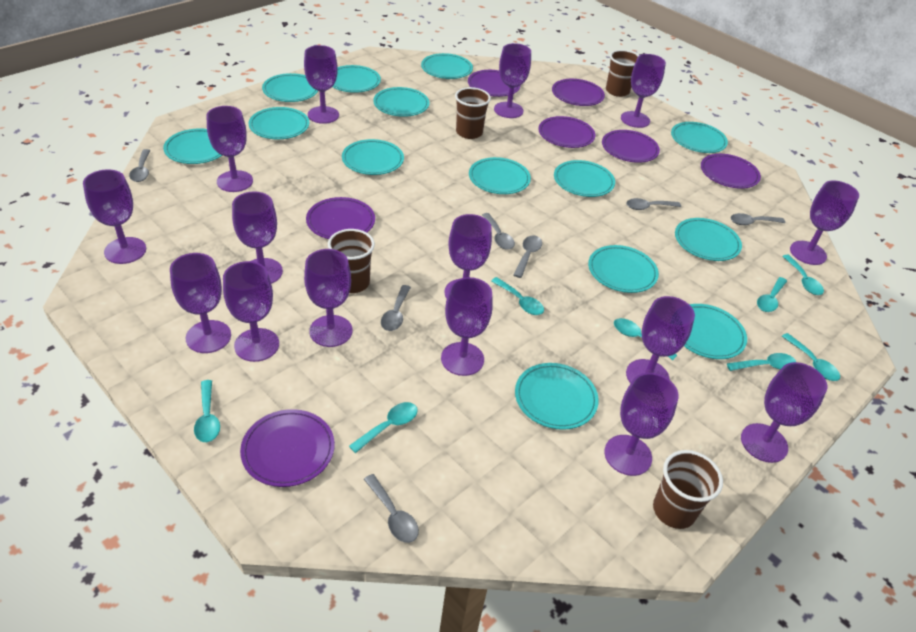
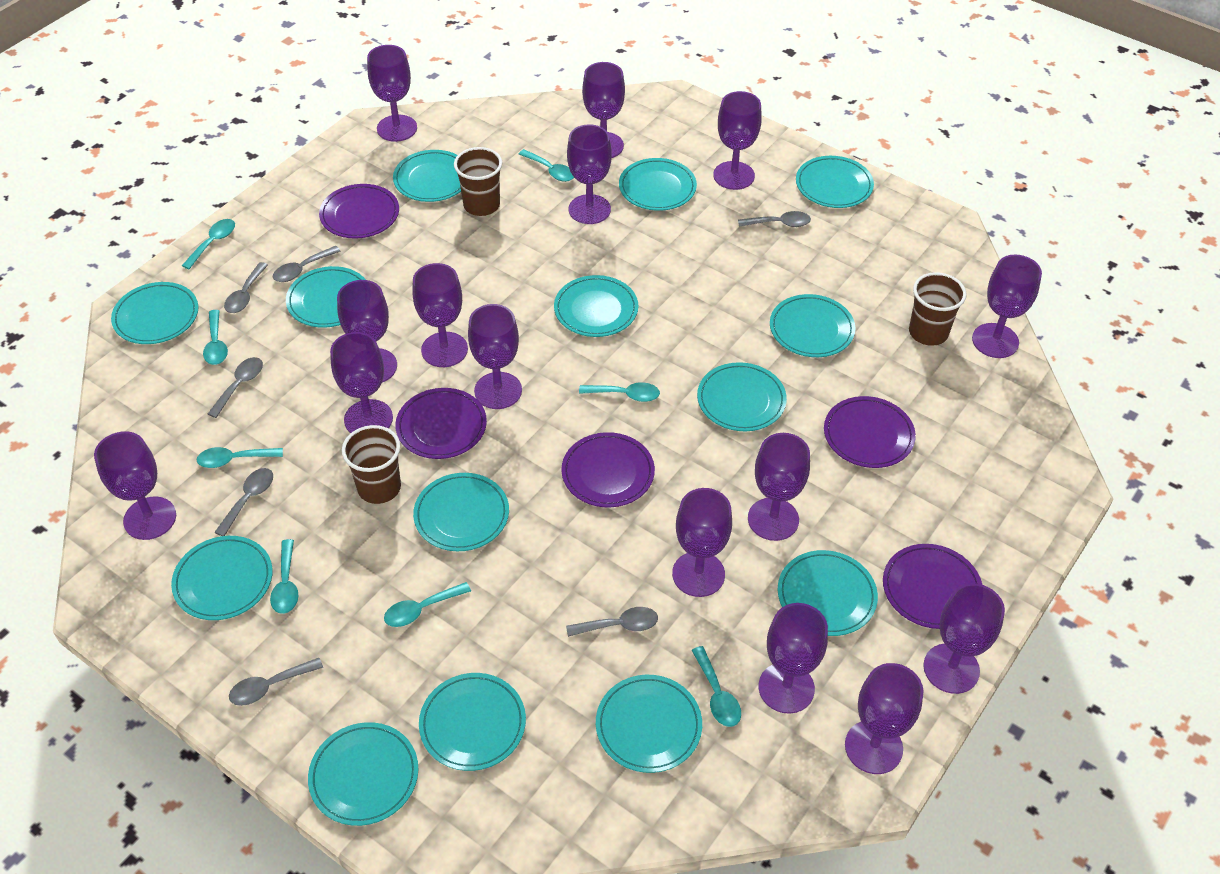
brown cup: 4 -> 3
purple plate: 7 -> 5

